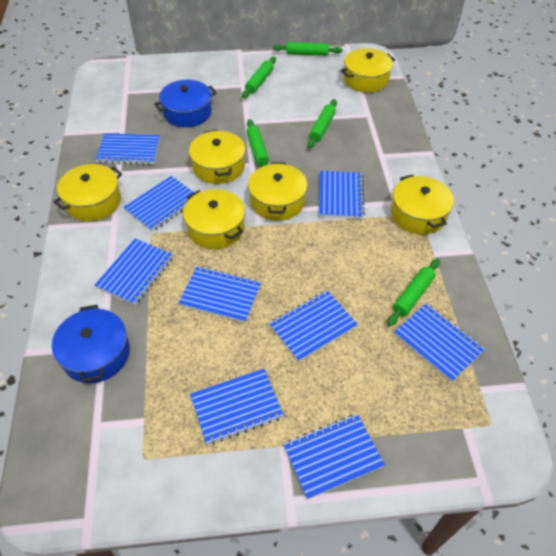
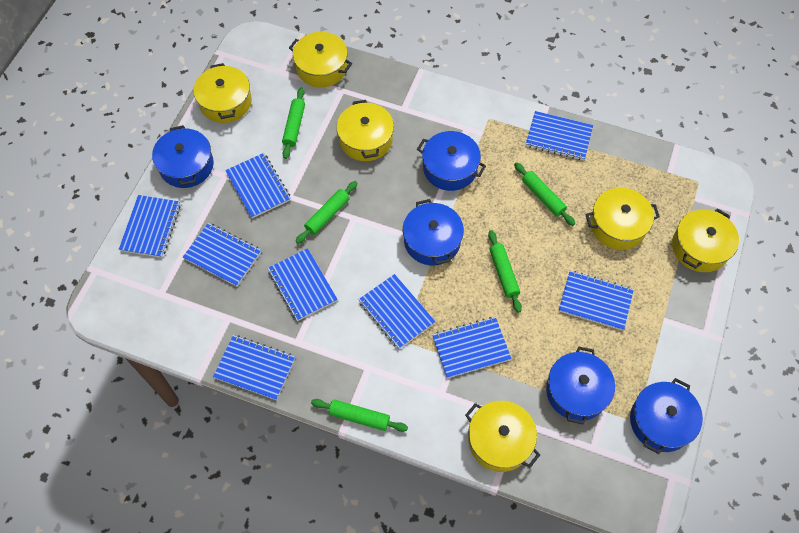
blue pot: 2 -> 5

